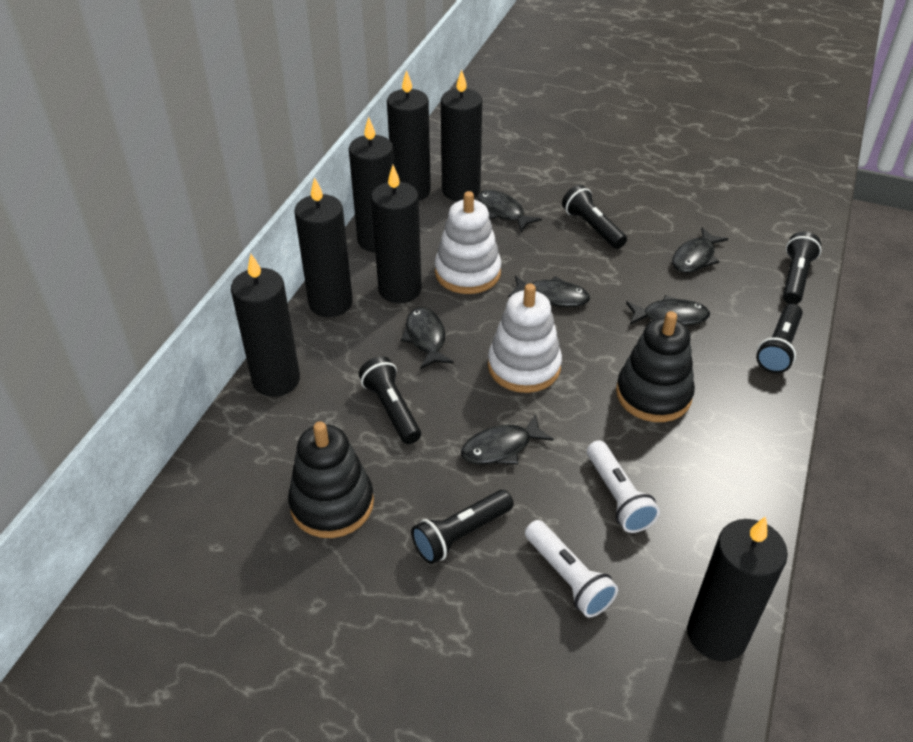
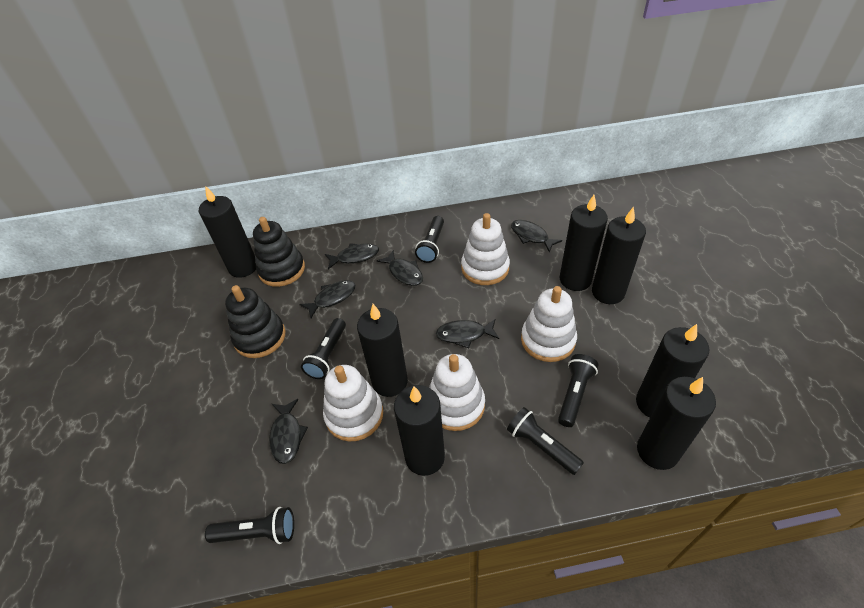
white flashlight: 2 -> 0
white stacking toy: 2 -> 4

